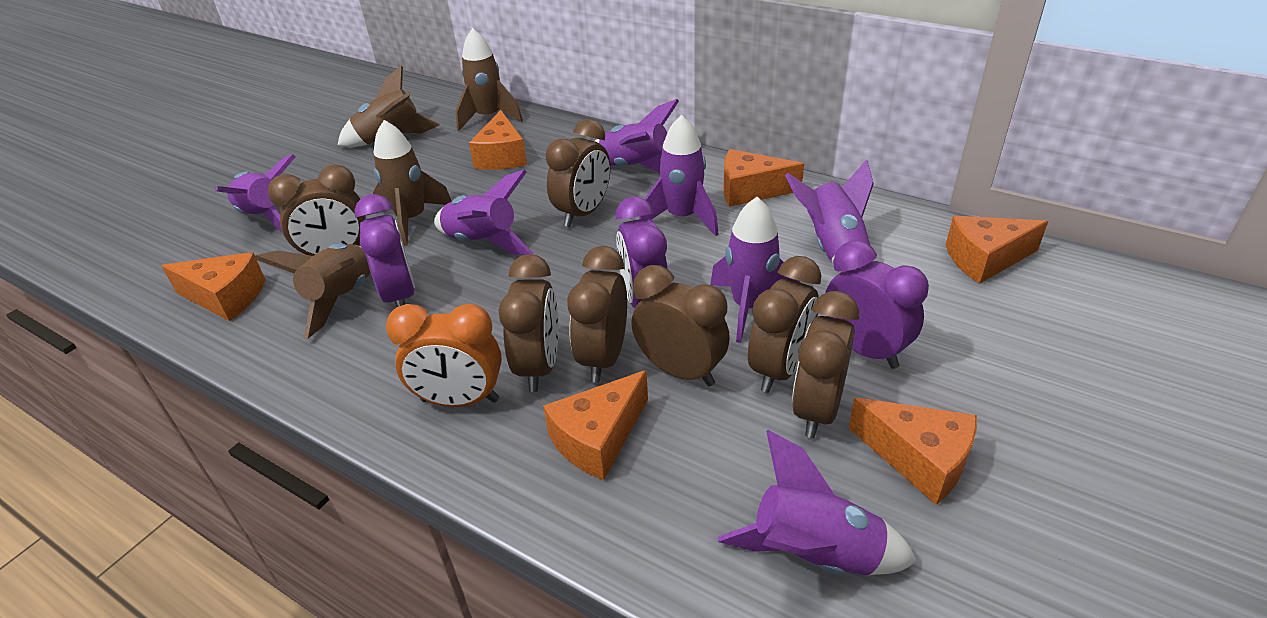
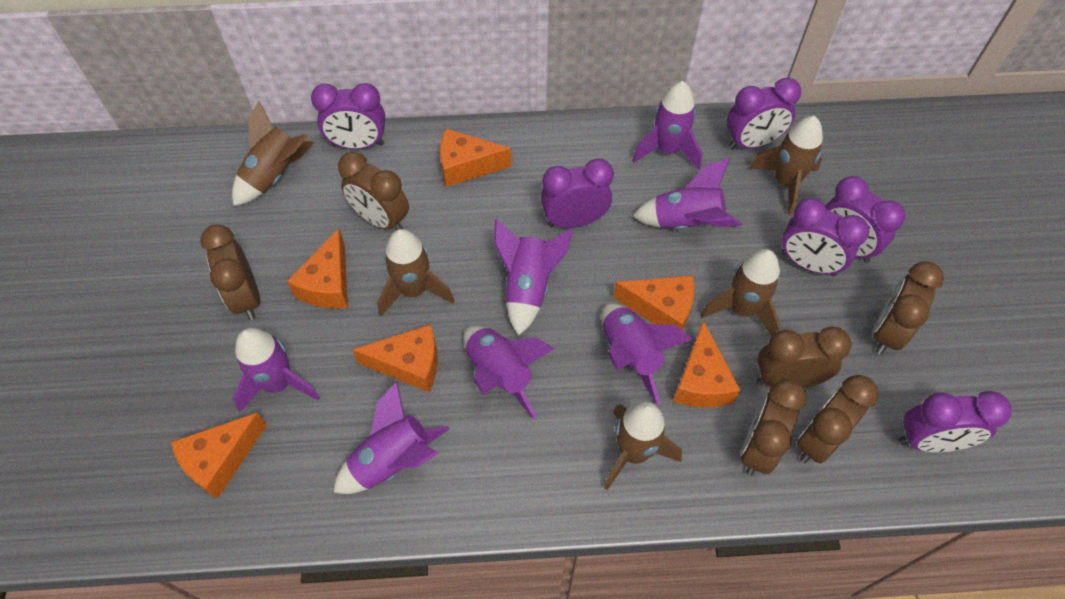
brown clock: 7 -> 6
brown rocket: 4 -> 5
orange clock: 1 -> 0
purple clock: 3 -> 6

